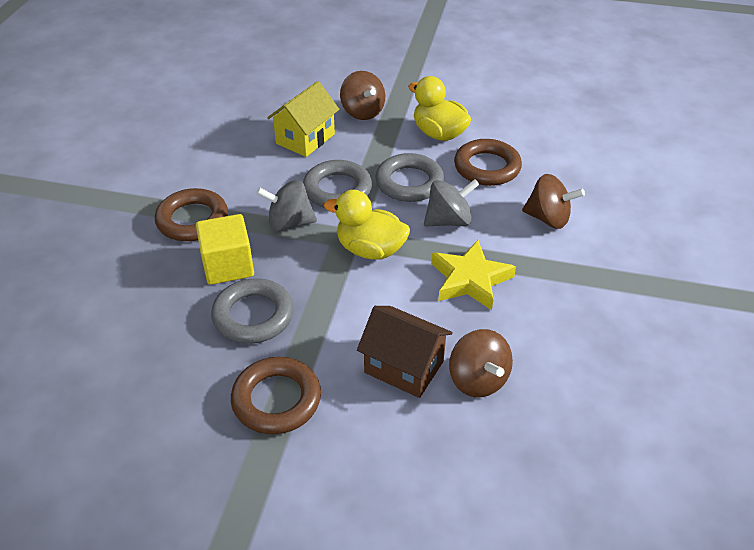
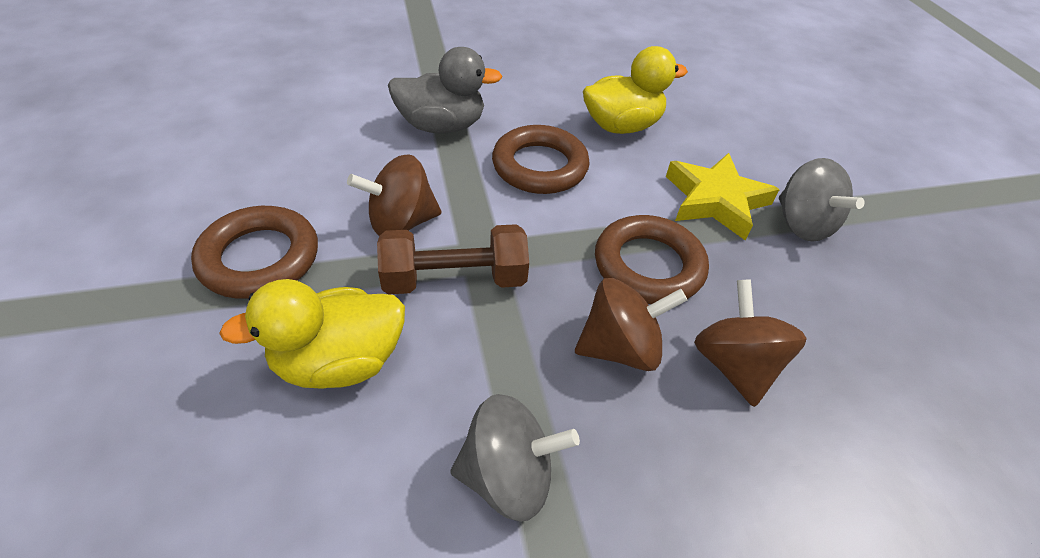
brown dumbbell: 0 -> 1
brown house: 1 -> 0
grey duck: 0 -> 1
grey ring: 3 -> 0
yellow cube: 1 -> 0
yellow house: 1 -> 0

